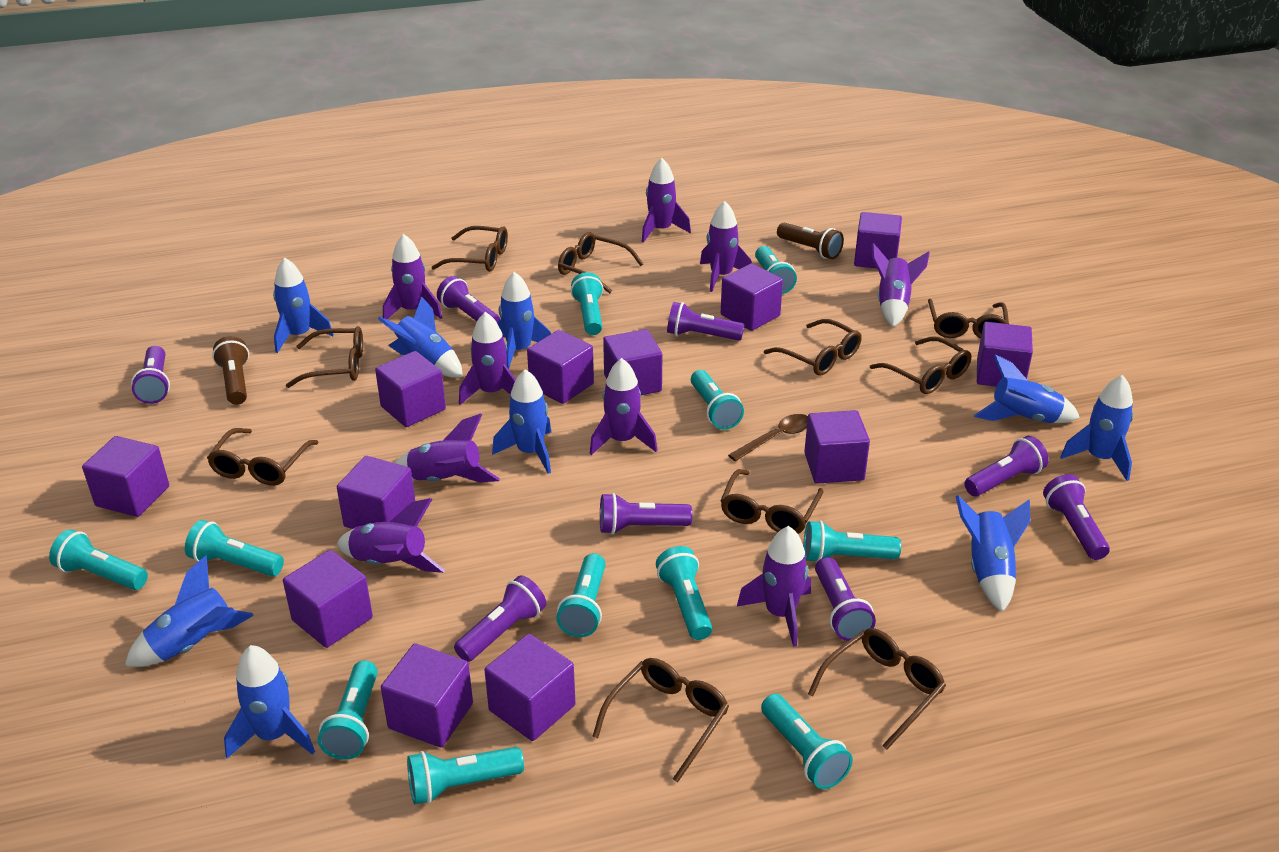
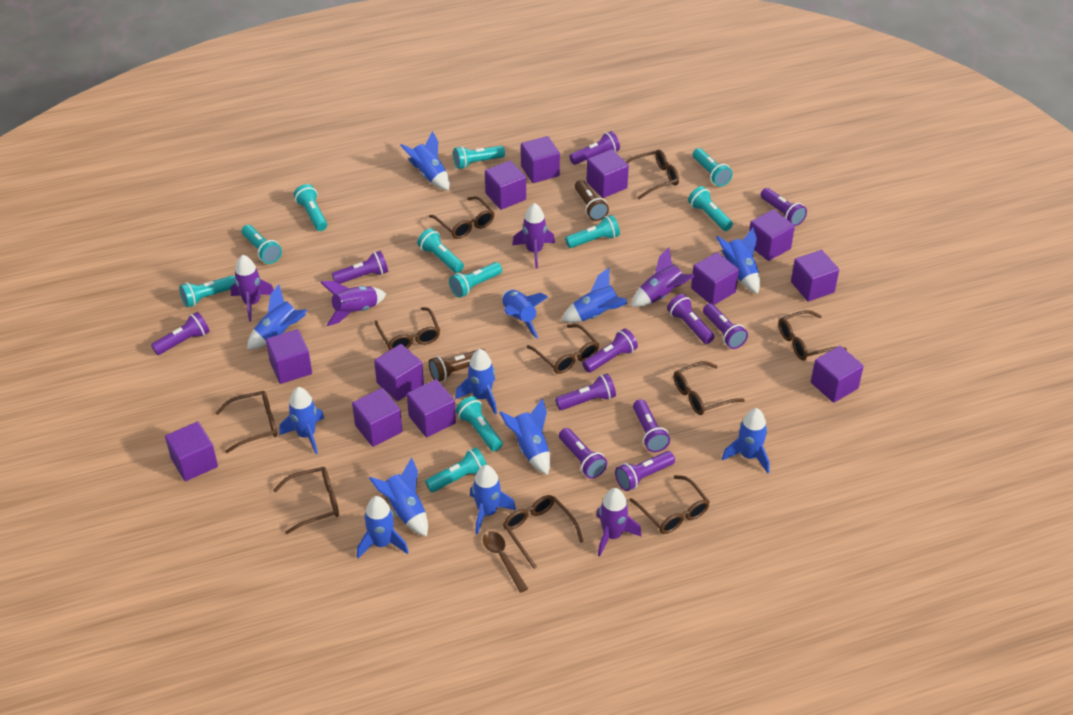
blue rocket: 9 -> 12
purple flashlight: 8 -> 11
purple rocket: 9 -> 5

